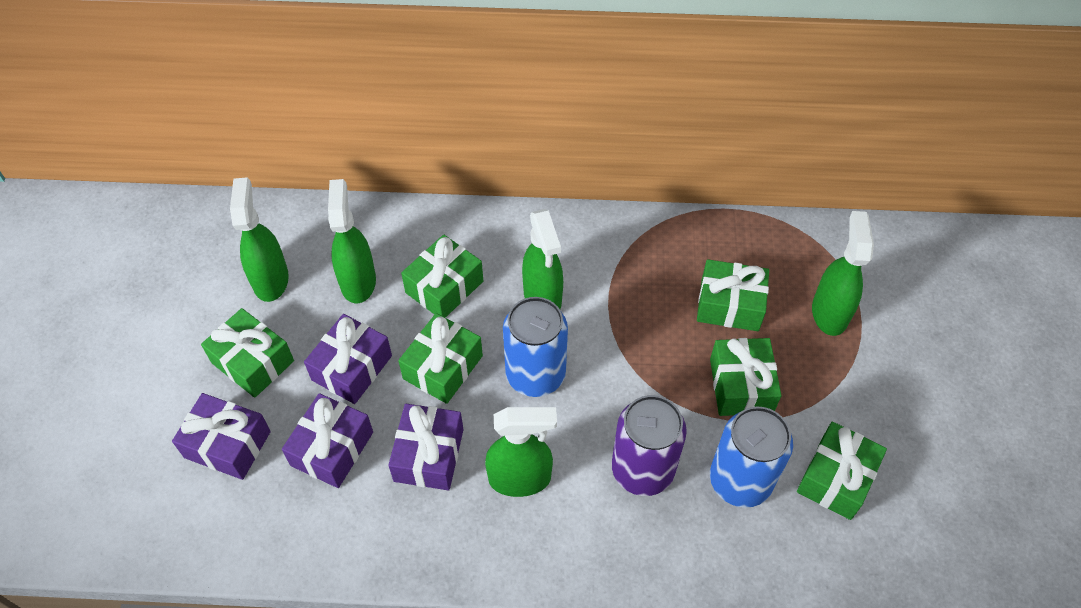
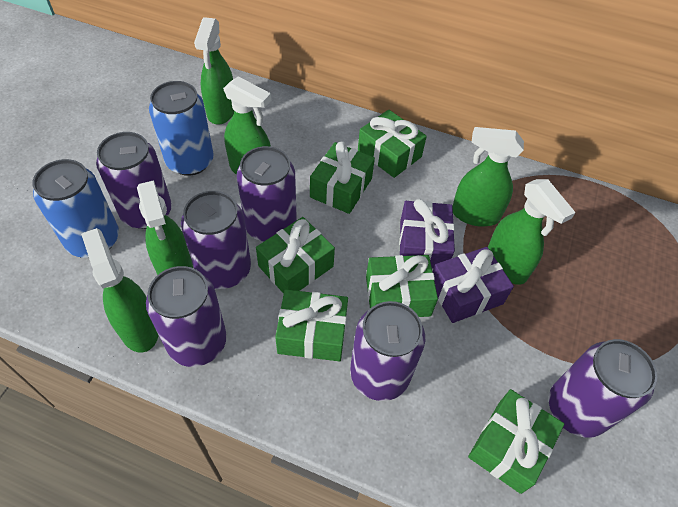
green spray bottle: 5 -> 6
purple can: 1 -> 6
purple gift: 4 -> 2

